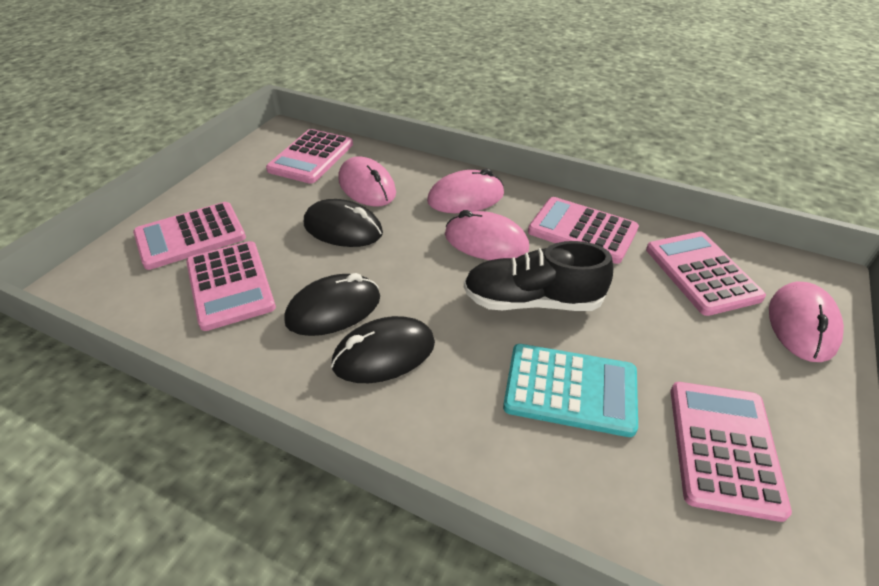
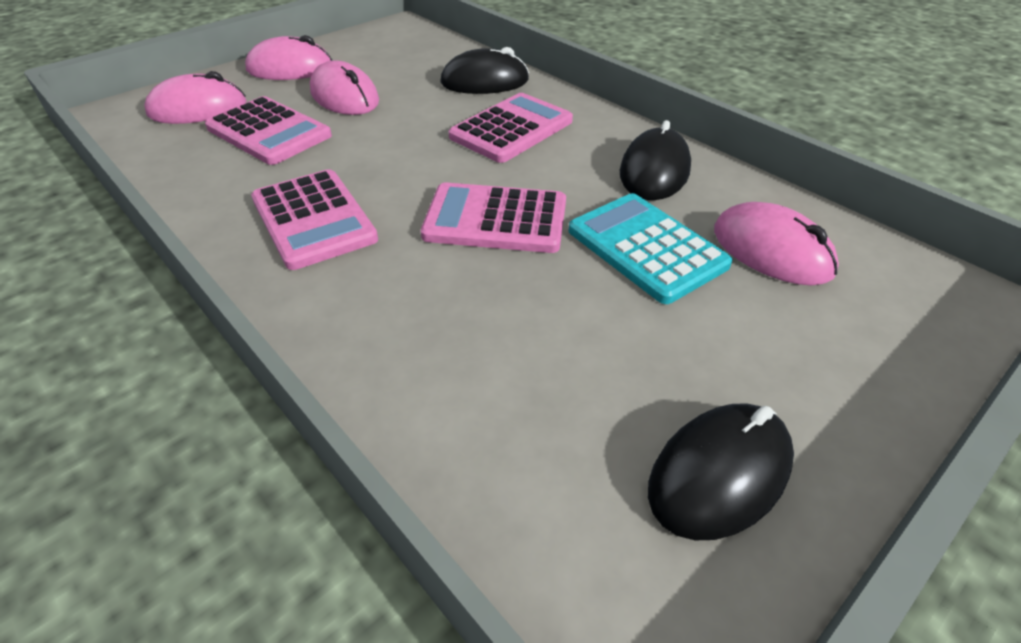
black shoe: 1 -> 0
pink calculator: 6 -> 4

